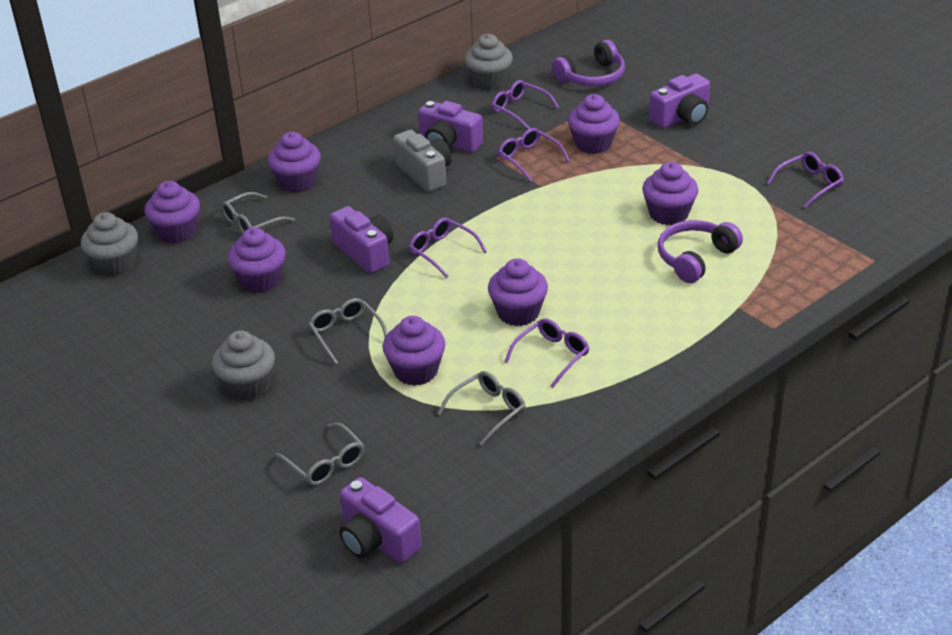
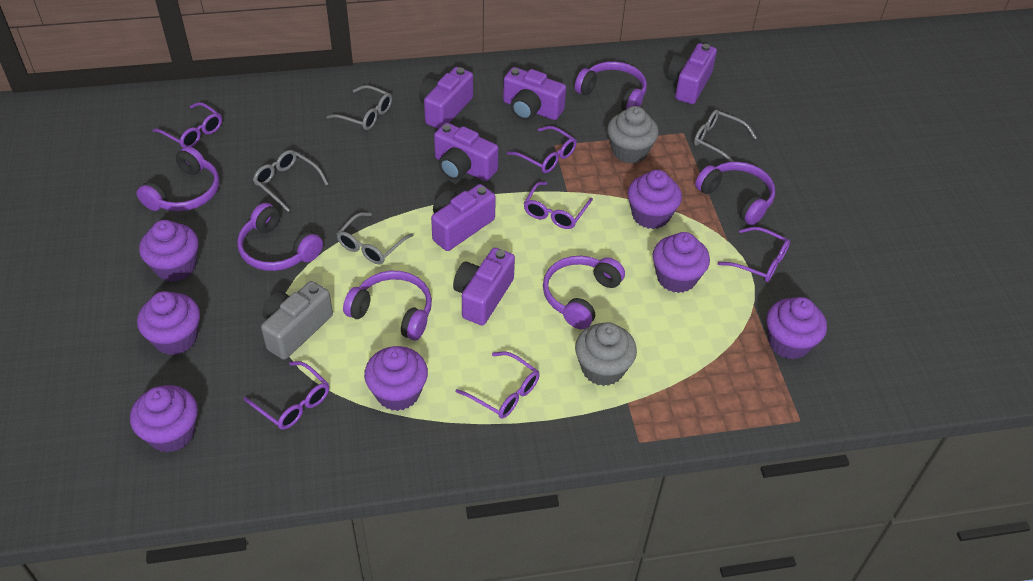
grey cupcake: 3 -> 2
purple camera: 4 -> 6
purple glasses: 5 -> 6
purple headphones: 2 -> 6

